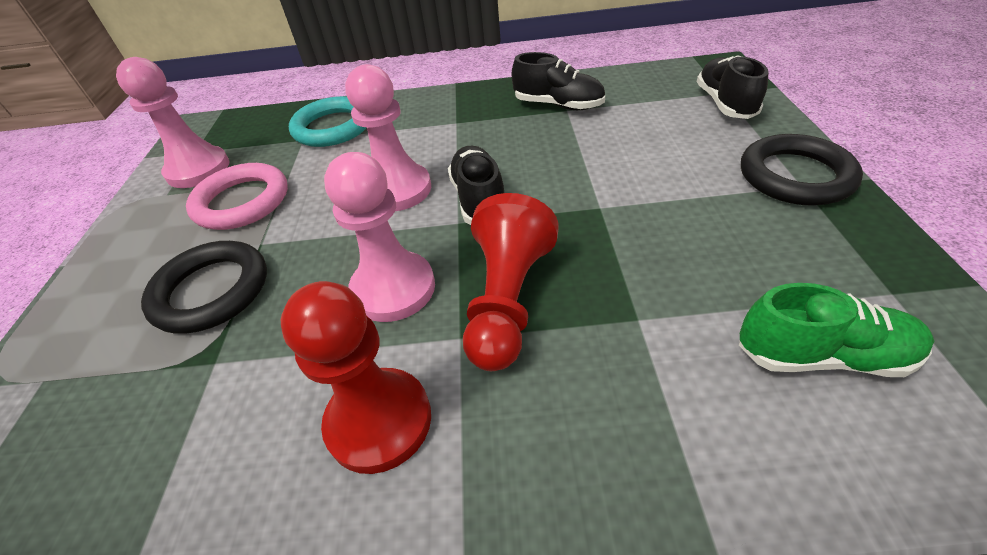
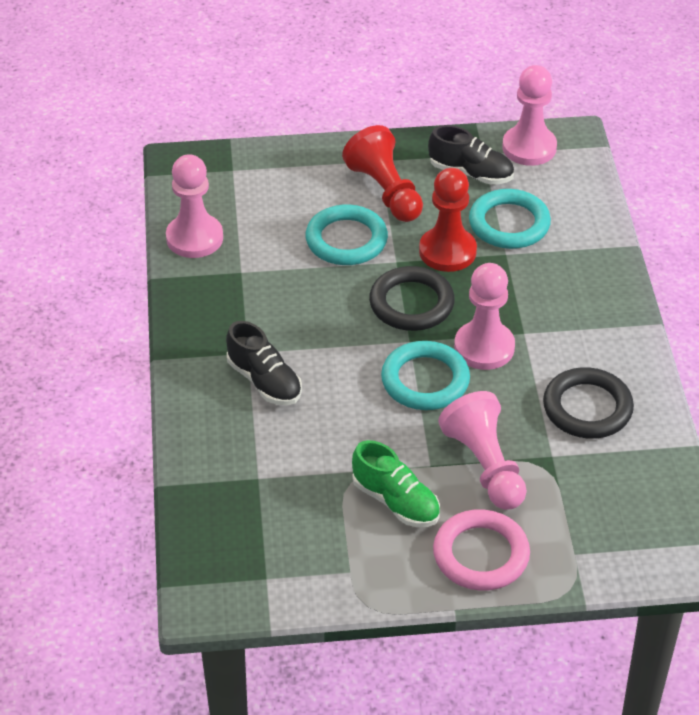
black shoe: 3 -> 2
pink pawn: 3 -> 4
turquoise ring: 1 -> 3

